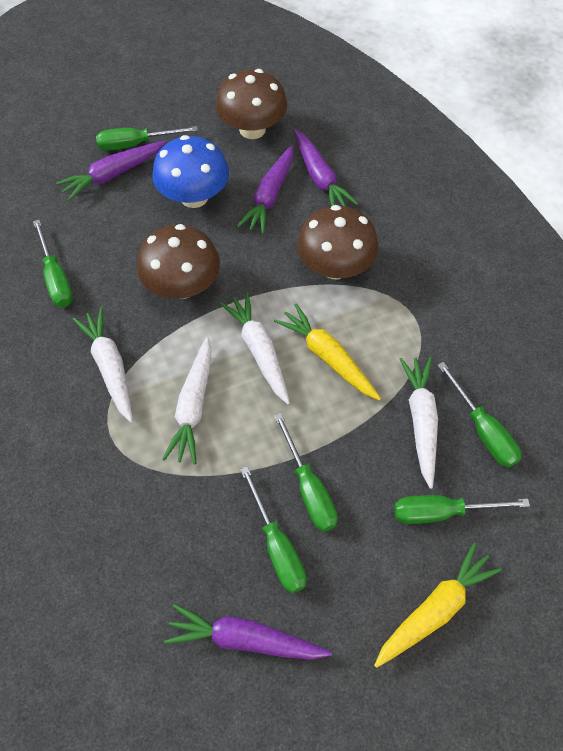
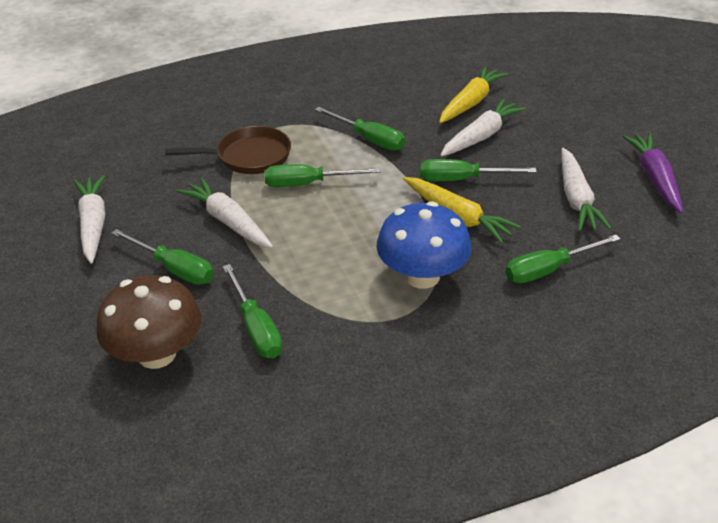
brown mushroom: 3 -> 1
brown pan: 0 -> 1
purple carrot: 4 -> 1

